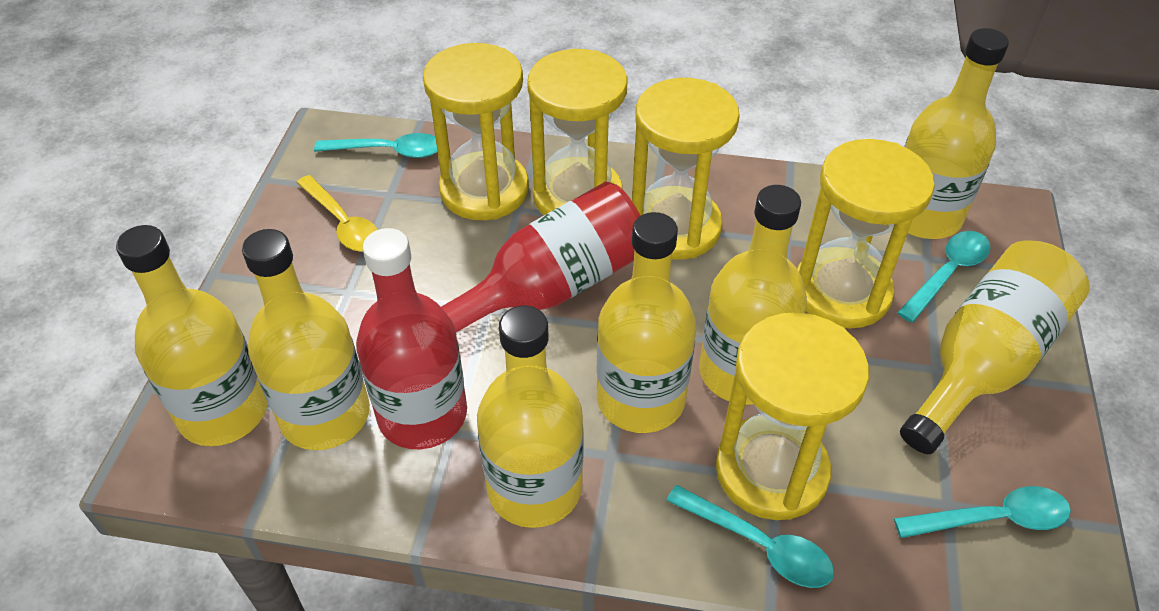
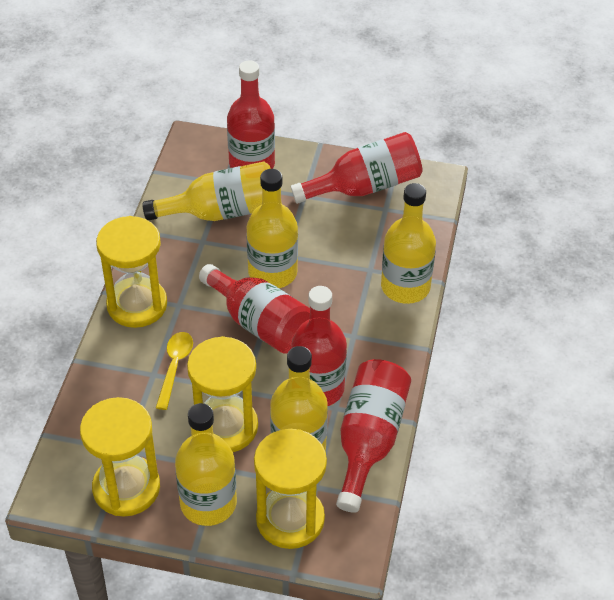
red bottle: 2 -> 5
turquoise spoon: 4 -> 0
yellow bottle: 7 -> 5
yellow hourglass: 5 -> 4

